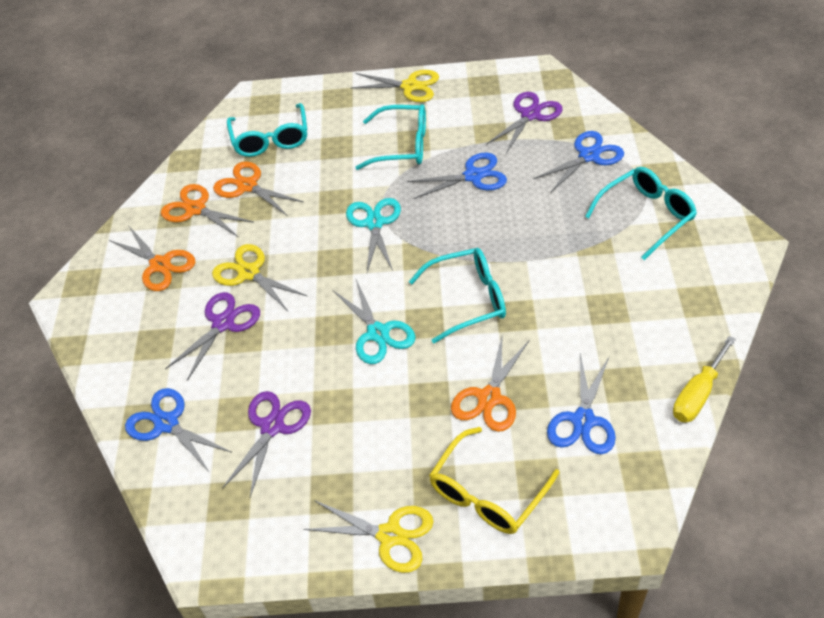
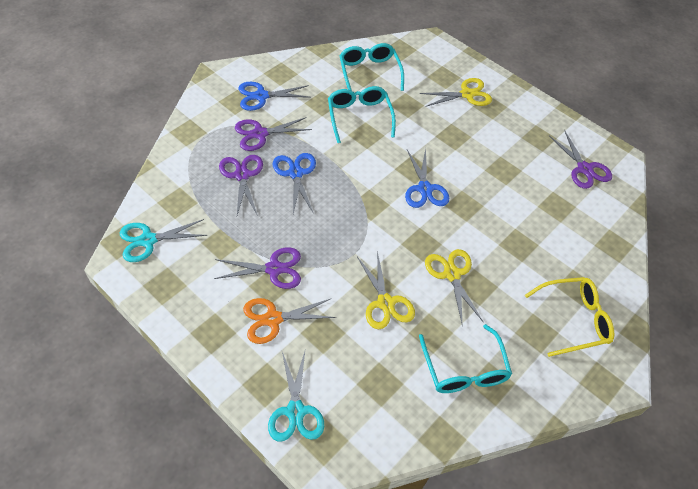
blue scissors: 4 -> 3
orange scissors: 4 -> 1
purple scissors: 3 -> 4
turquoise glasses: 4 -> 3
yellow screwdriver: 1 -> 0

